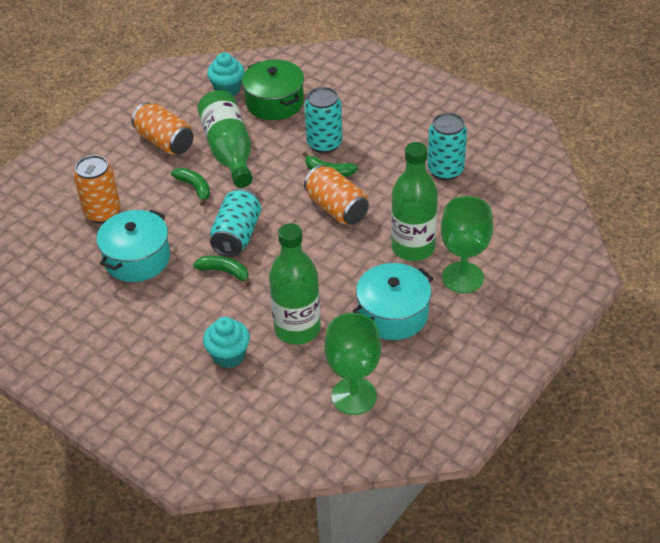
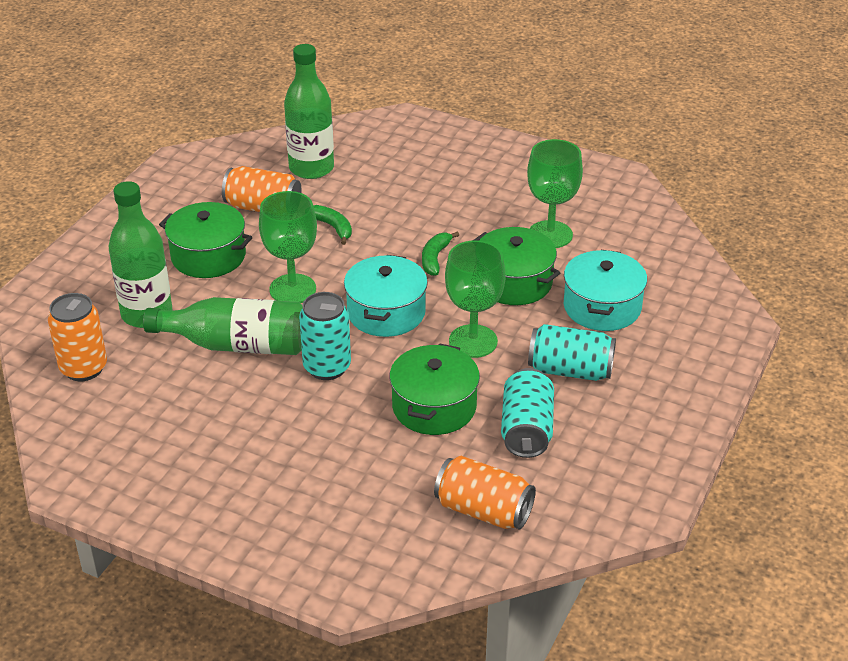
green banana: 3 -> 2
green goblet: 2 -> 3
green pot: 1 -> 3
turquoise cupcake: 2 -> 0

